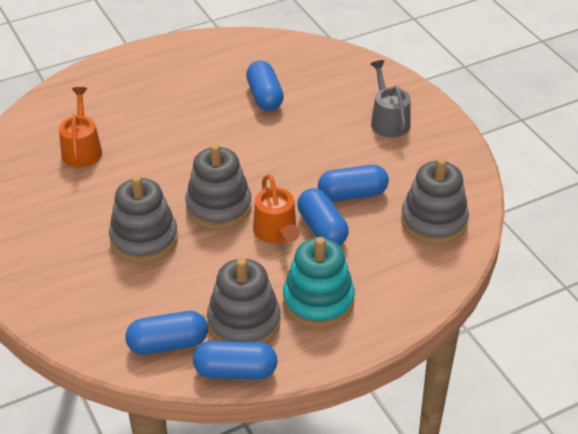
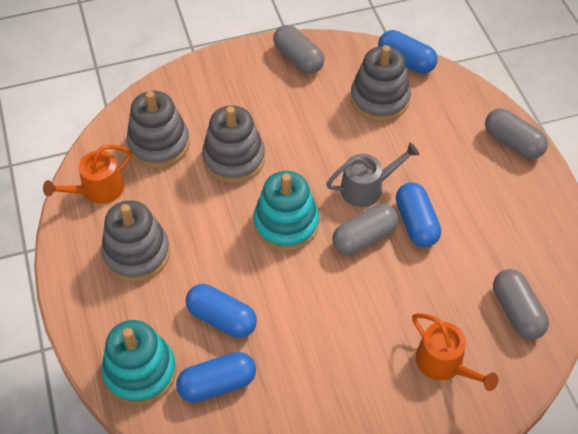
blue capsule: 5 -> 4
grey capsule: 0 -> 4
turquoise stacking toy: 1 -> 2

